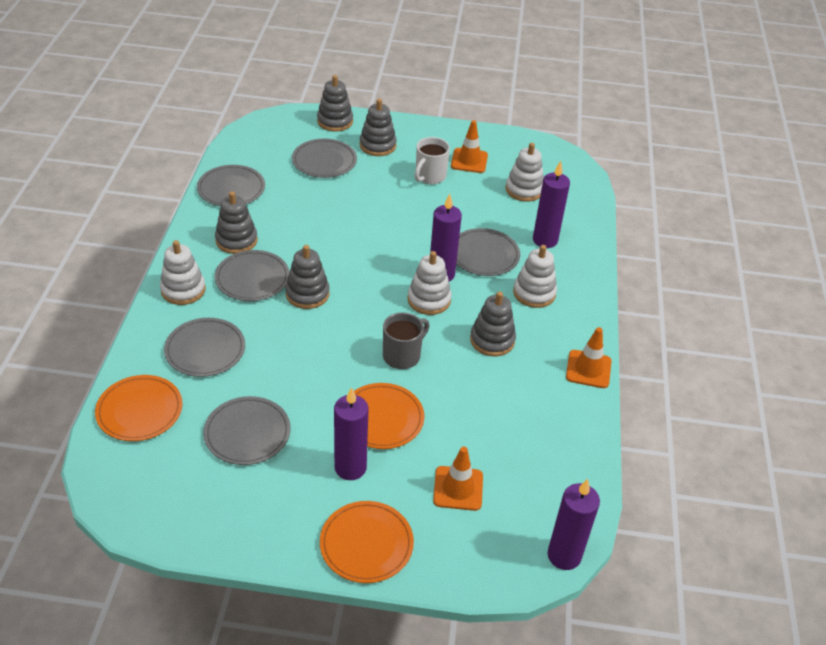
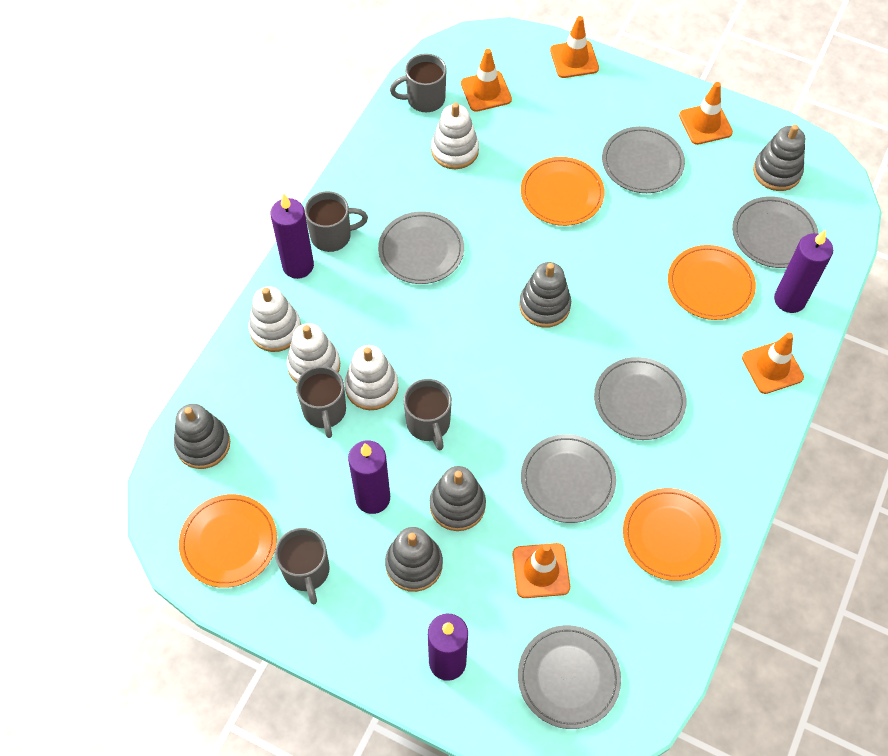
grey mug: 1 -> 5
orange plate: 3 -> 4
orange traffic cone: 3 -> 5
white mug: 1 -> 0

